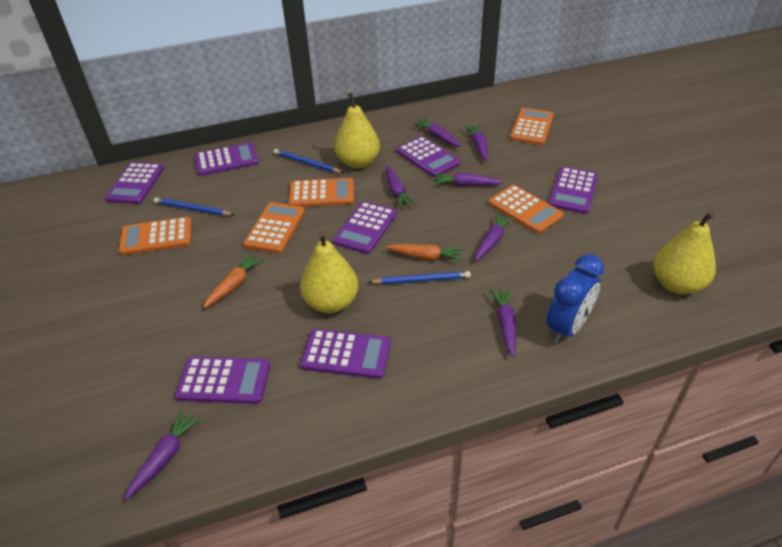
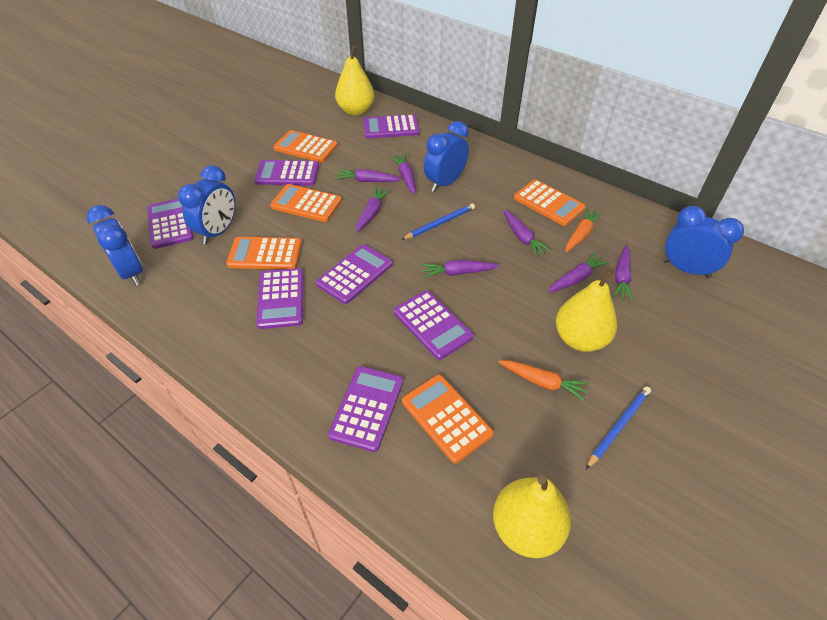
blue clock: 1 -> 4
blue pencil: 3 -> 2

